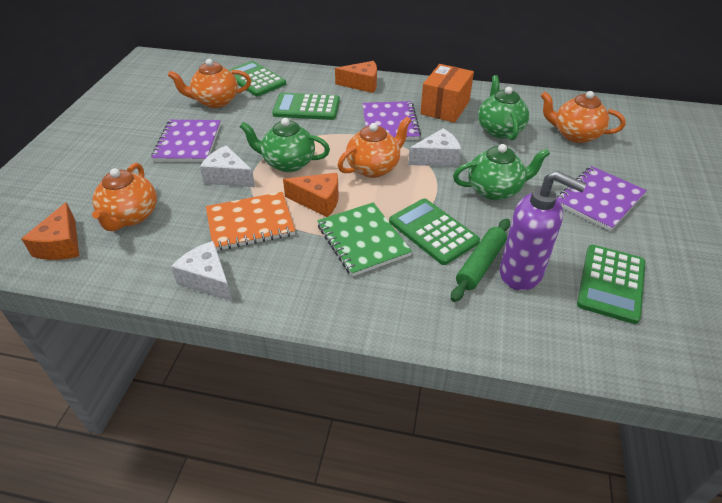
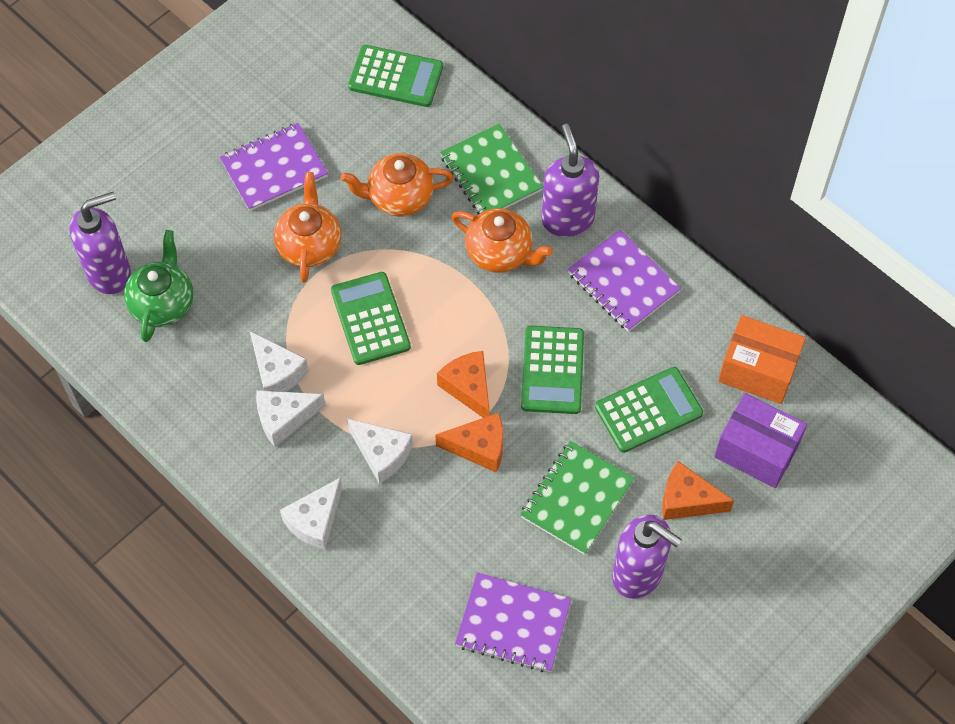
green notebook: 1 -> 2
green rolling pin: 1 -> 0
green teapot: 3 -> 1
orange notebook: 1 -> 0
orange teapot: 4 -> 3
purple box: 0 -> 1
purple soap dispenser: 1 -> 3
white cheese: 3 -> 4

